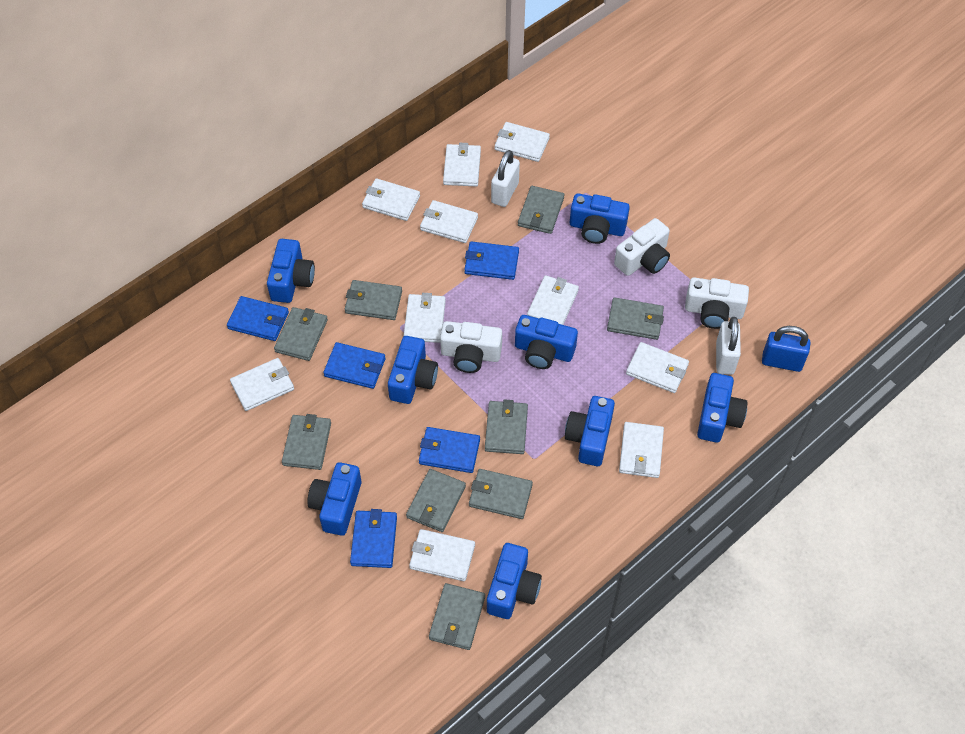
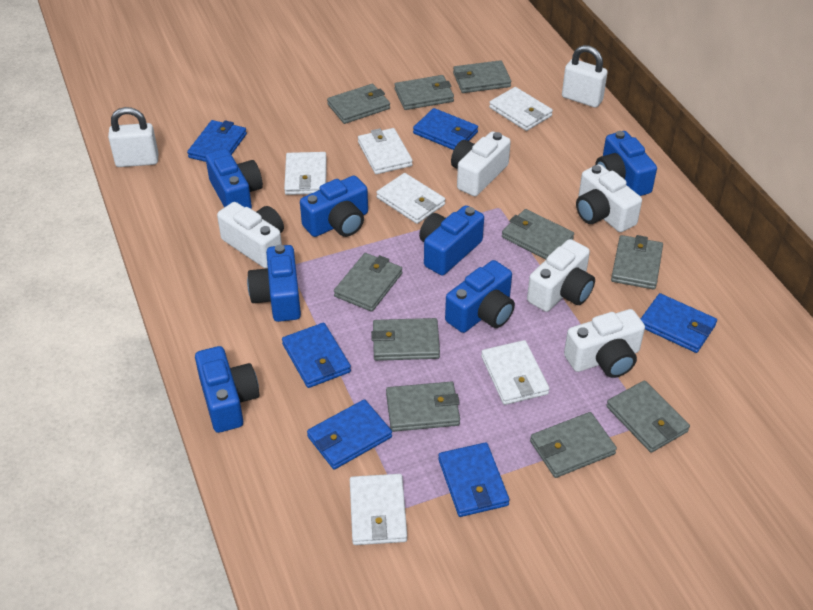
blue camera: 8 -> 7
blue padlock: 1 -> 0
blue wallet: 5 -> 6
grey wallet: 9 -> 10
white camera: 3 -> 5
white wallet: 10 -> 6

